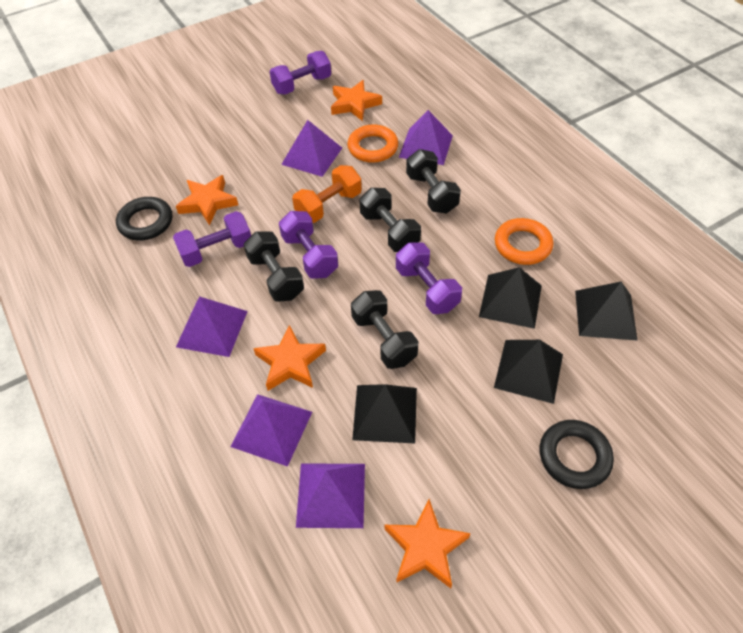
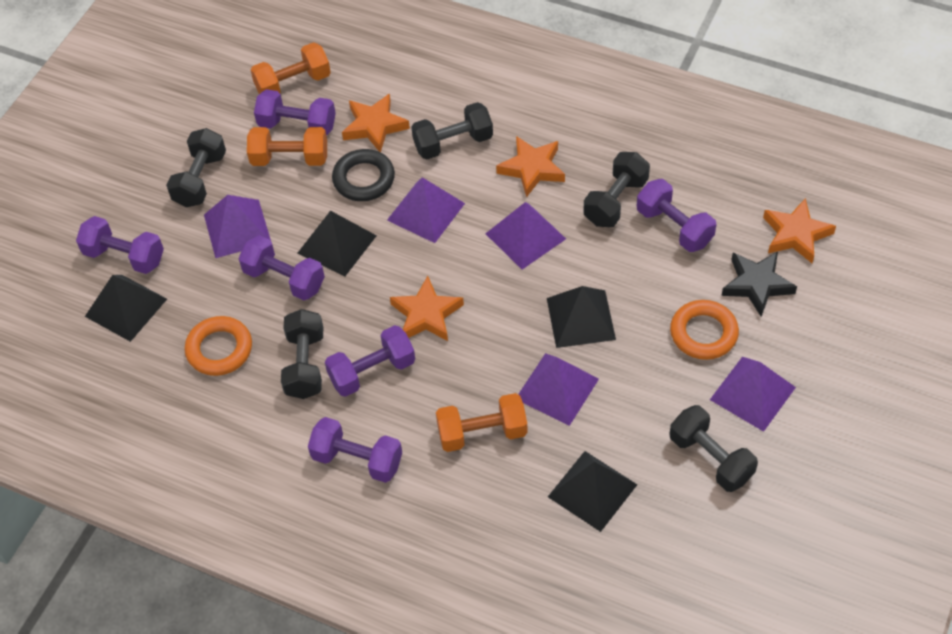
black dumbbell: 4 -> 5
black ring: 2 -> 1
black star: 0 -> 1
orange dumbbell: 1 -> 3
purple dumbbell: 4 -> 6

